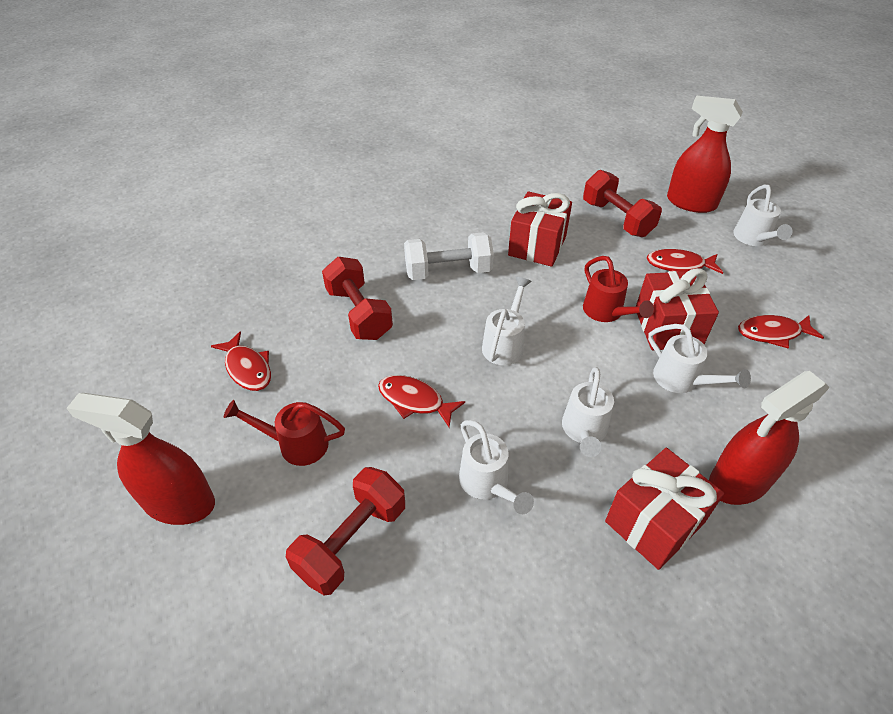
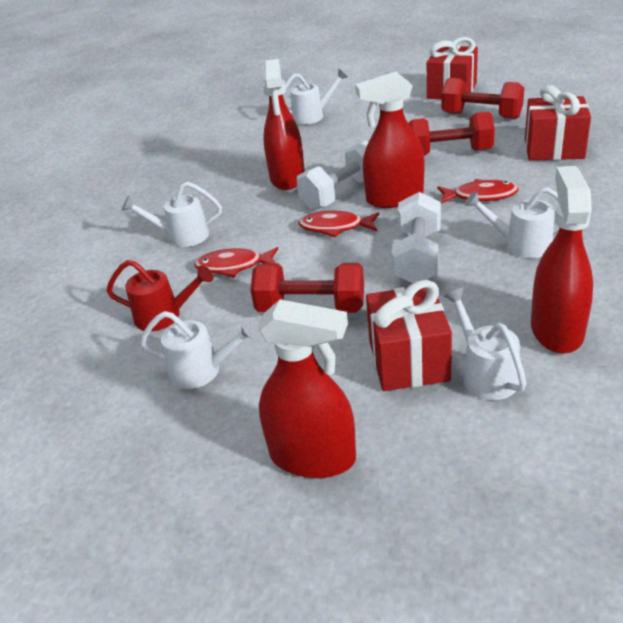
red fish: 4 -> 3
red spray bottle: 3 -> 4
red watering can: 2 -> 1
white dumbbell: 1 -> 2

